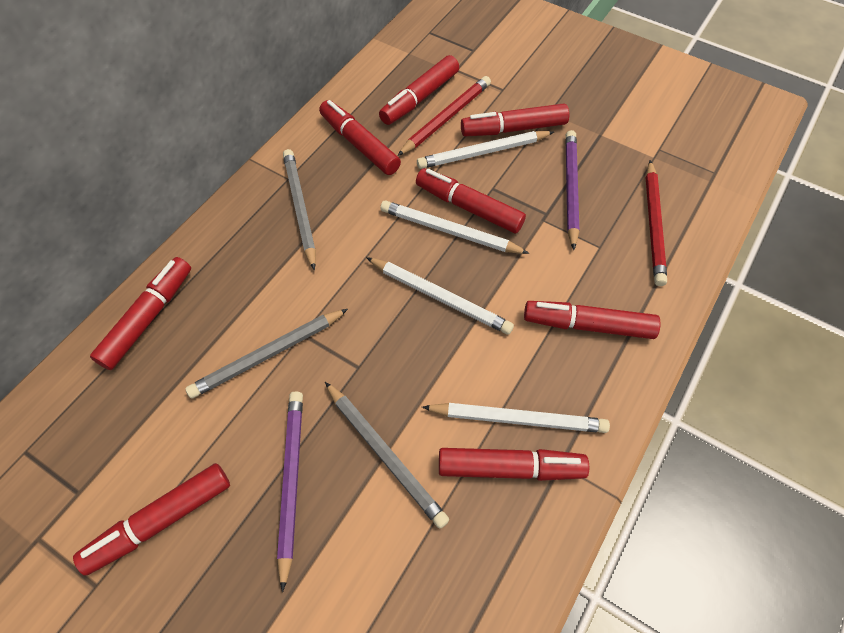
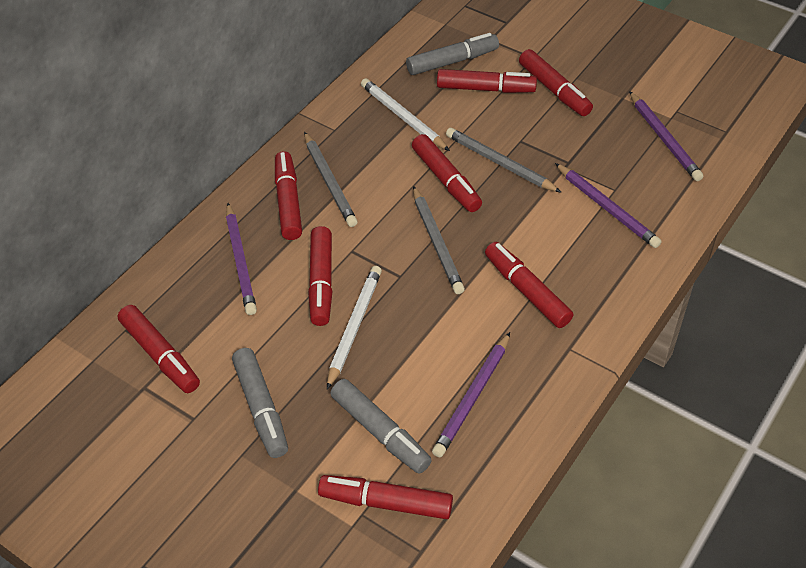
grey marker: 0 -> 3
purple pencil: 2 -> 4
red pencil: 2 -> 0
white pencil: 4 -> 2

